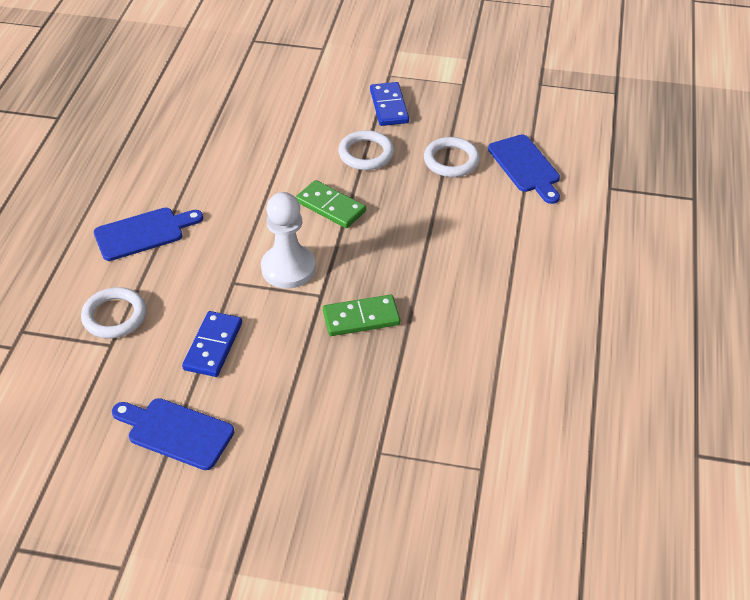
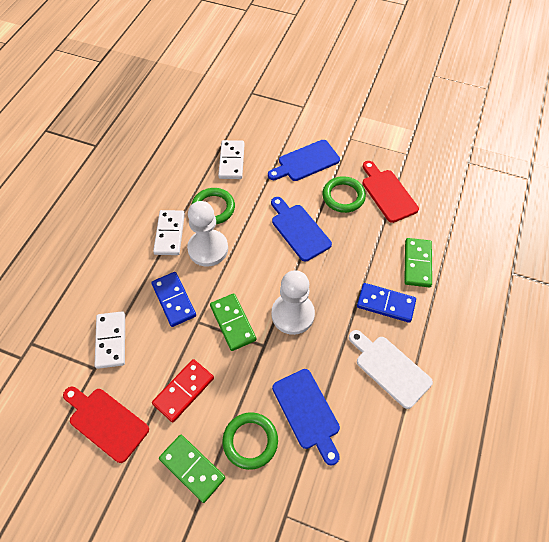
green domino: 2 -> 3
green ring: 0 -> 3
red cutting board: 0 -> 2
red domino: 0 -> 1
white cutting board: 0 -> 1
white domino: 0 -> 3
white pawn: 1 -> 2
white ring: 3 -> 0

